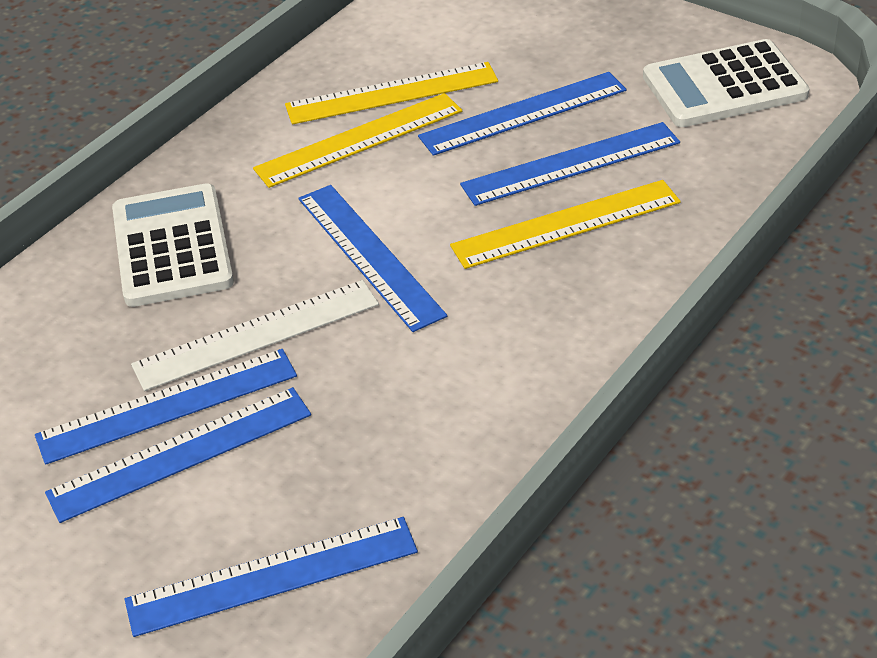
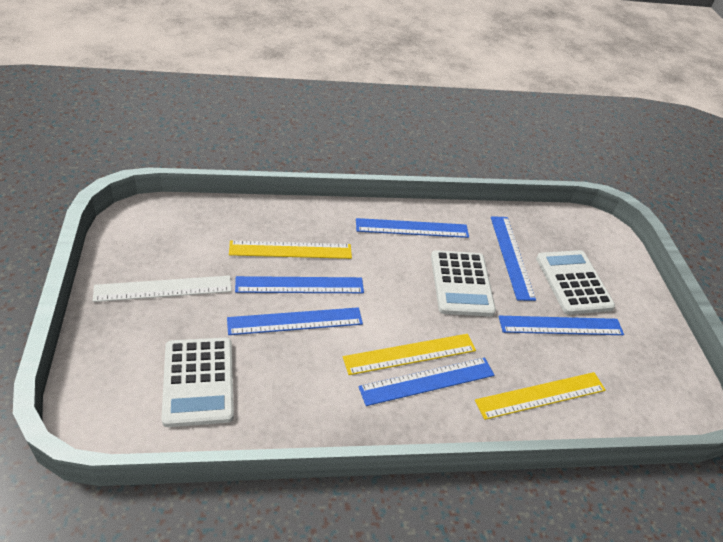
white calculator: 2 -> 3

